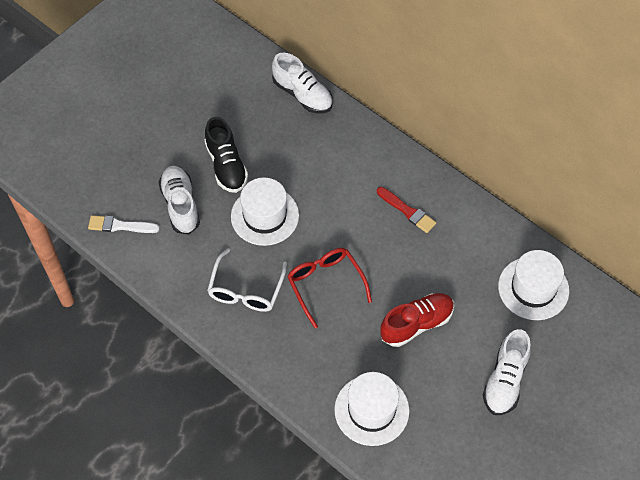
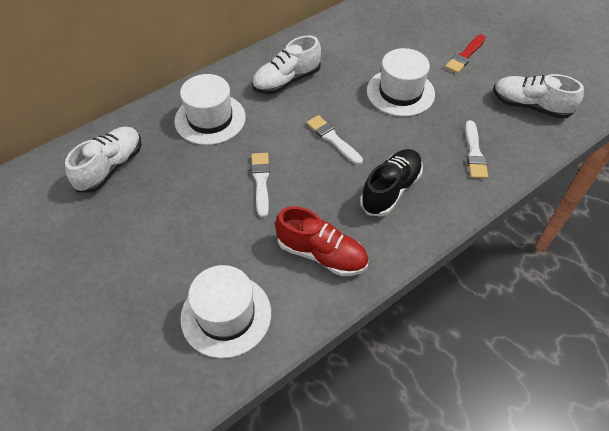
red glasses: 1 -> 0
white brush: 1 -> 3
white glasses: 1 -> 0

